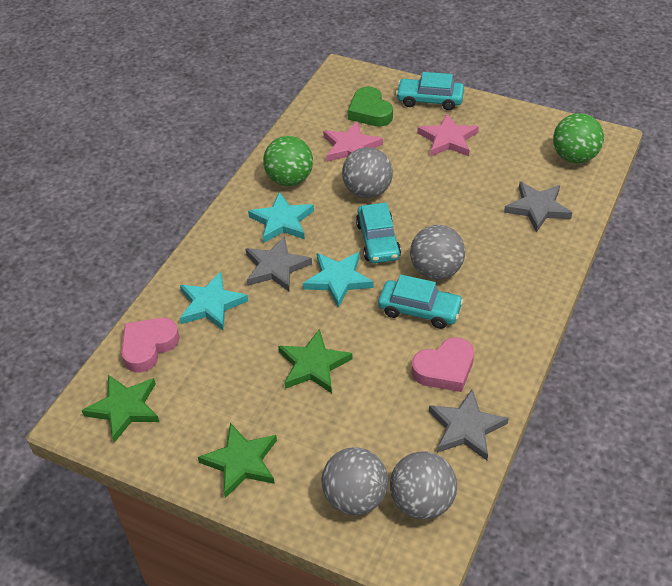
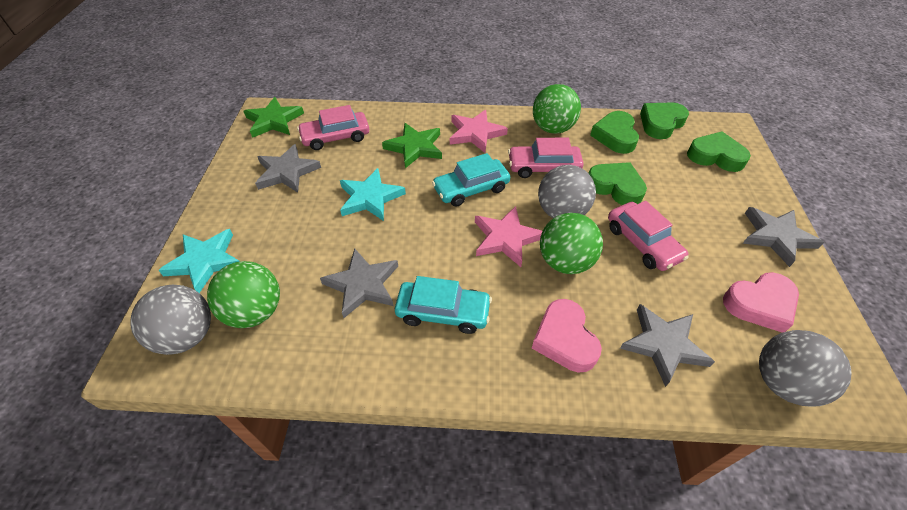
green ball: 2 -> 3
green heart: 1 -> 4
green star: 3 -> 2
grey ball: 4 -> 3
grey star: 3 -> 4
pink car: 0 -> 3
turquoise car: 3 -> 2
turquoise star: 3 -> 2

